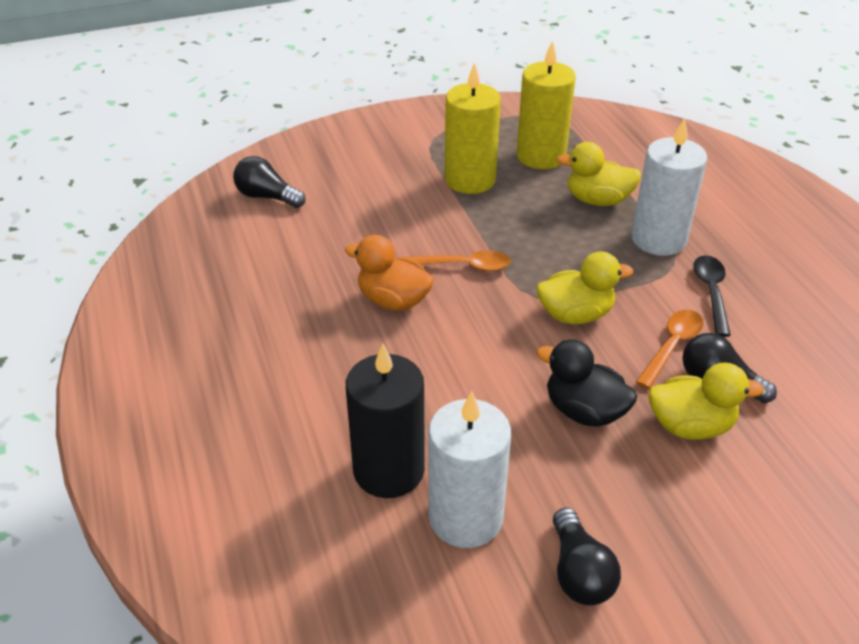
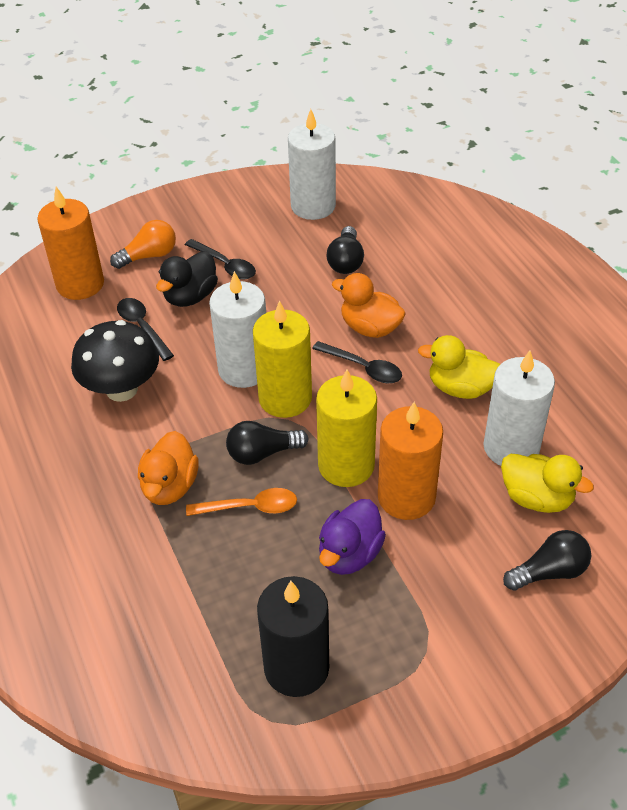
black mushroom: 0 -> 1
black spoon: 1 -> 3
orange candle: 0 -> 2
orange duck: 1 -> 2
orange light bulb: 0 -> 1
orange spoon: 2 -> 1
purple duck: 0 -> 1
white candle: 2 -> 3
yellow duck: 3 -> 2

